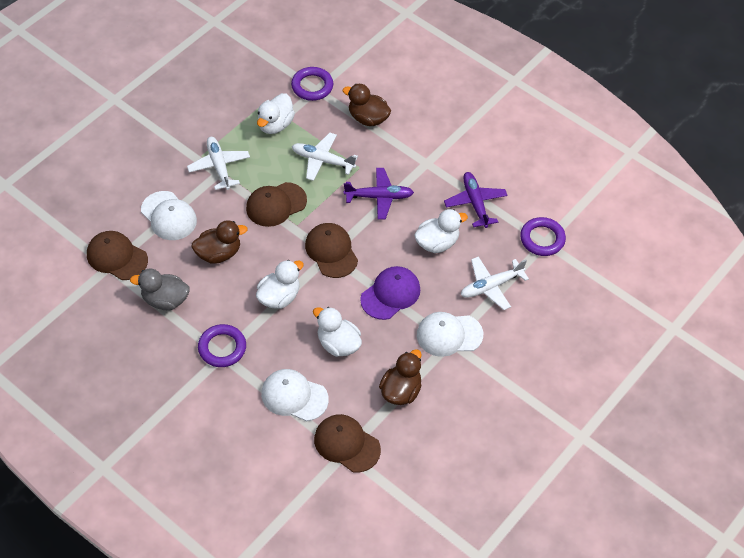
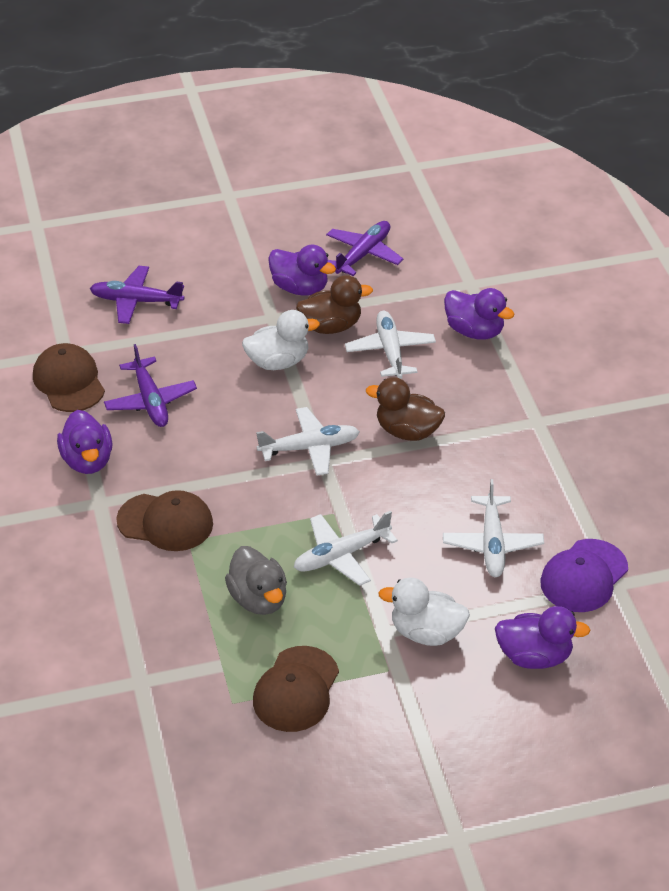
brown cap: 4 -> 3
brown duck: 3 -> 2
purple duck: 0 -> 4
purple plane: 2 -> 3
purple ring: 3 -> 0
white cap: 3 -> 0
white duck: 4 -> 2
white plane: 3 -> 4

